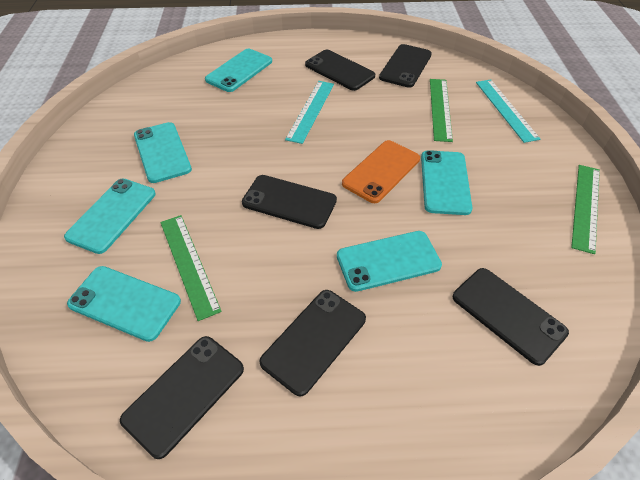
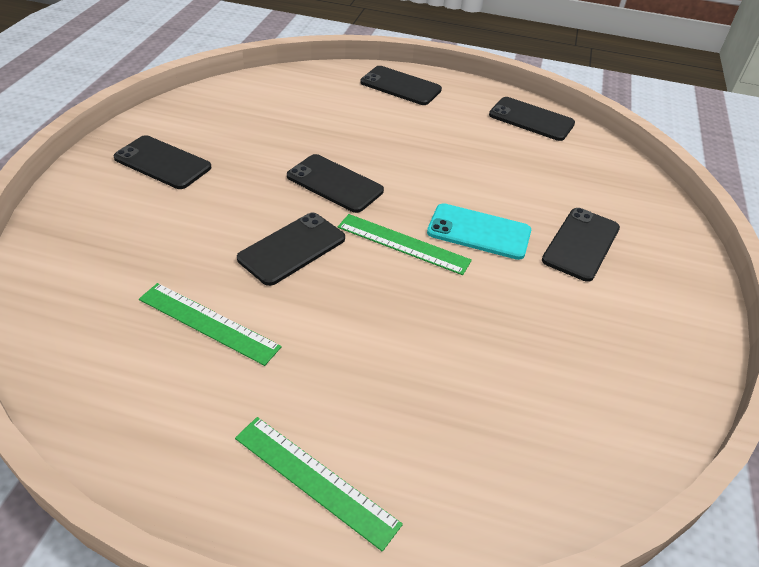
orange phone: 1 -> 0
turquoise phone: 6 -> 1
turquoise ruler: 2 -> 0

